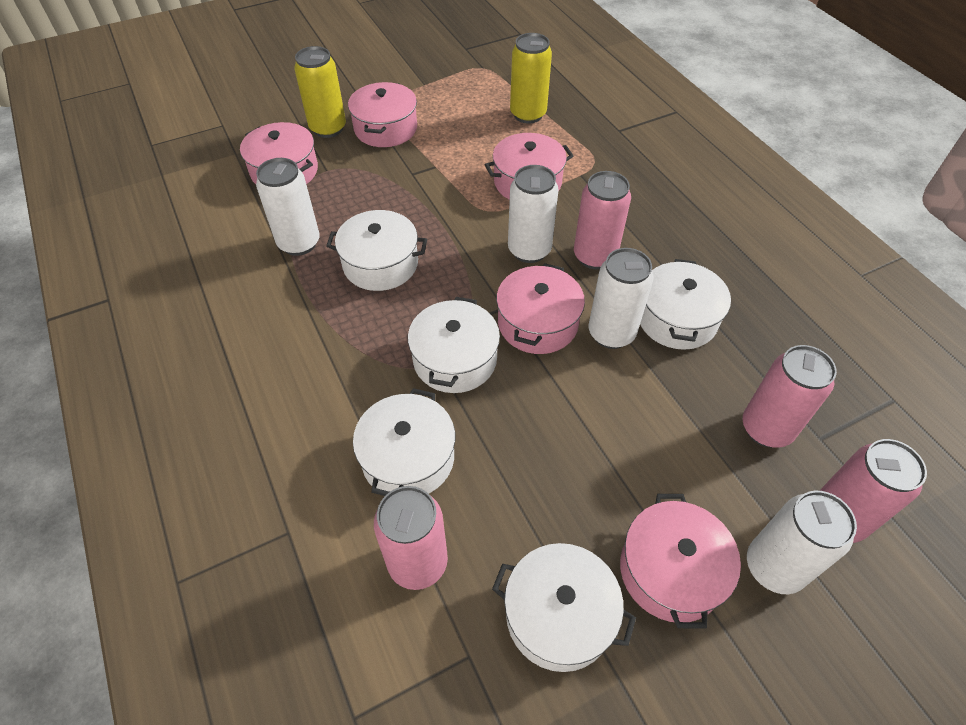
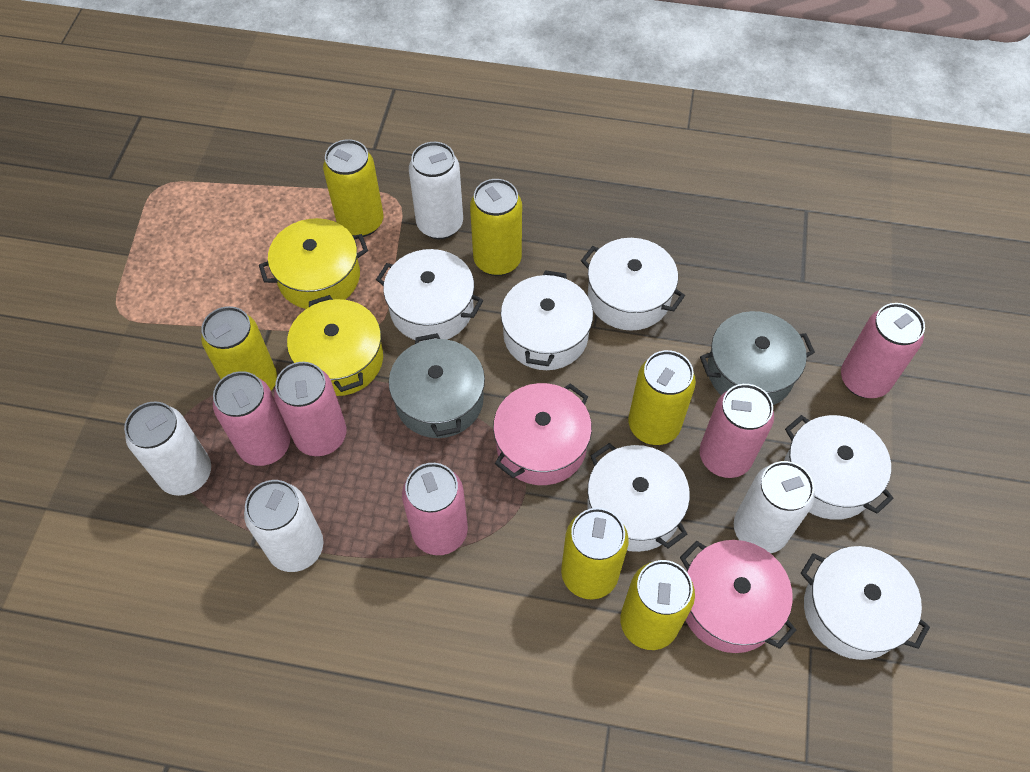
grey pot: 0 -> 2
pink can: 4 -> 5
pink pot: 5 -> 2
white pot: 5 -> 6
yellow can: 2 -> 6
yellow pot: 0 -> 2

